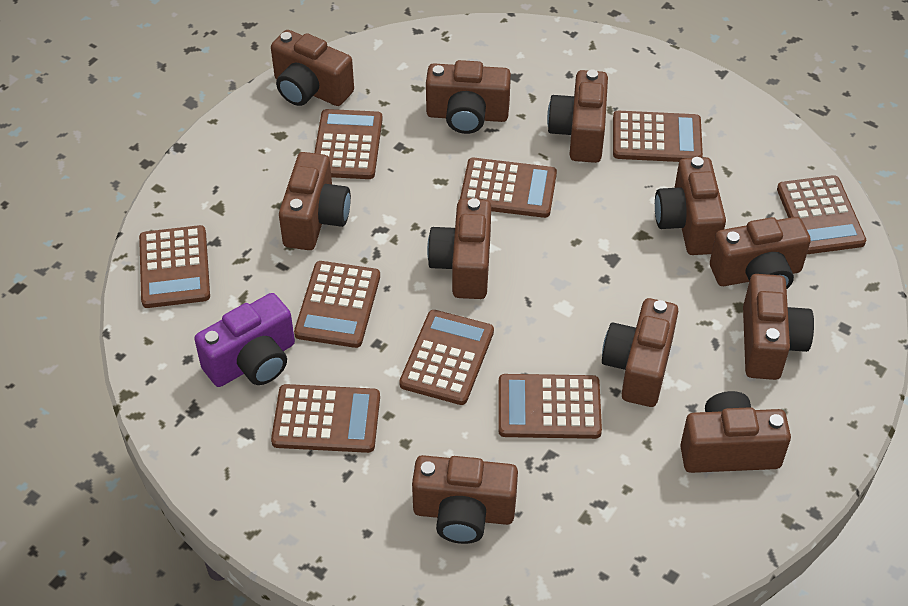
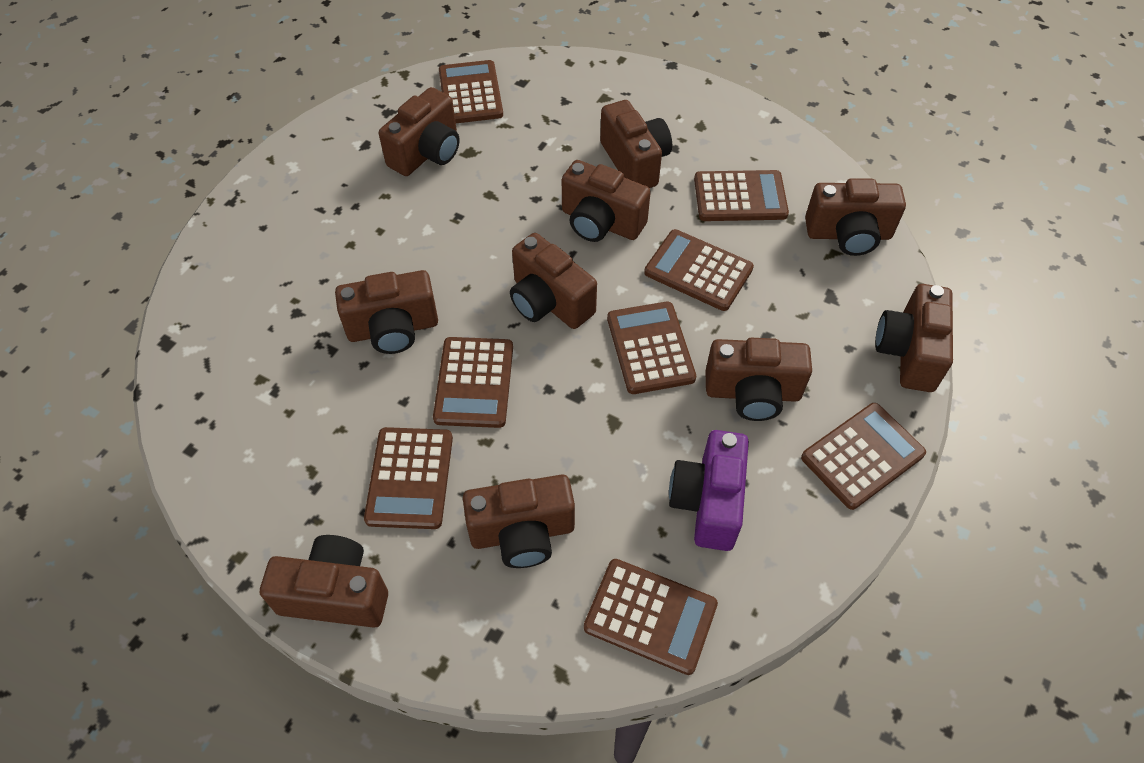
brown calculator: 9 -> 8
brown camera: 11 -> 10

